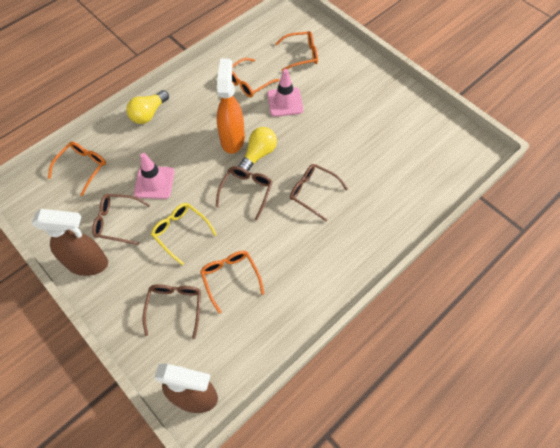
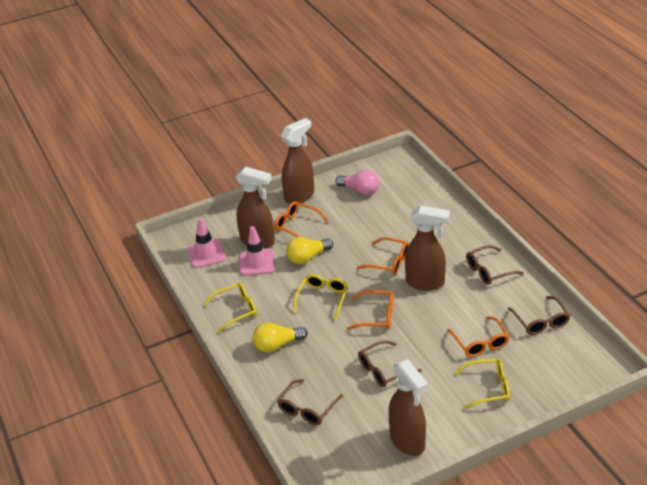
brown spray bottle: 2 -> 4
orange spray bottle: 1 -> 0
pink light bulb: 0 -> 1
yellow glasses: 1 -> 3

